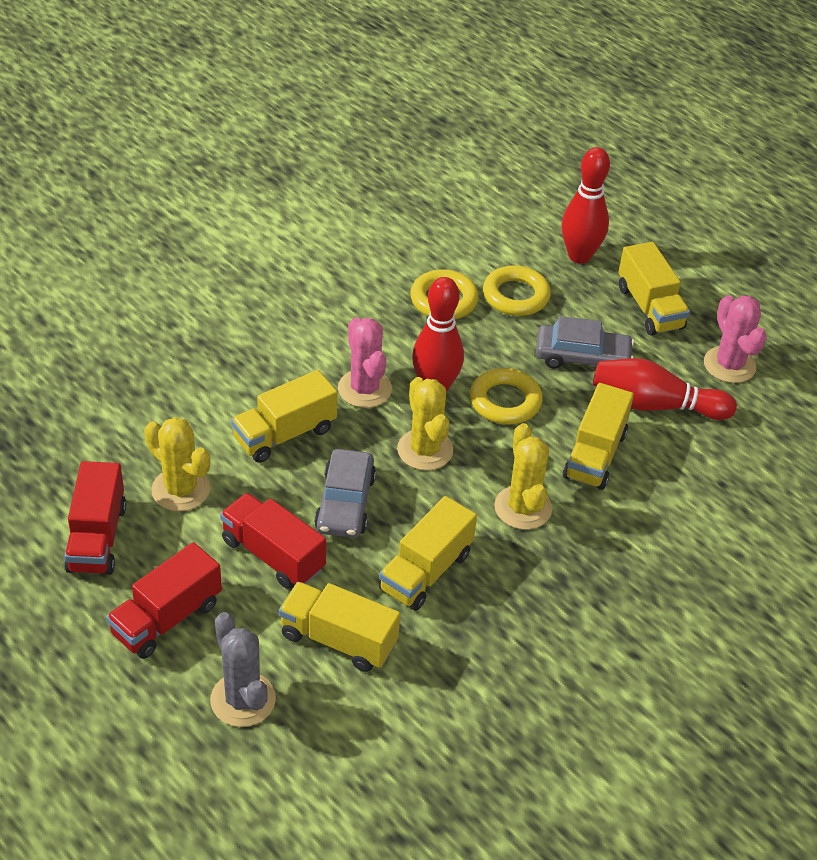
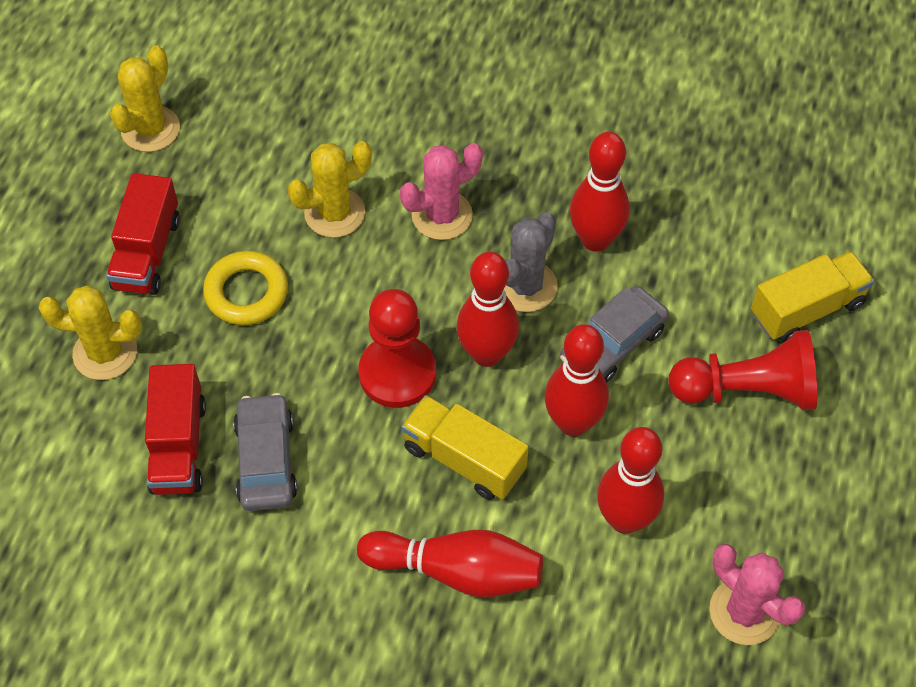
red bowling pin: 3 -> 5
red pawn: 0 -> 2
red truck: 3 -> 2
yellow ring: 3 -> 1
yellow truck: 5 -> 2

